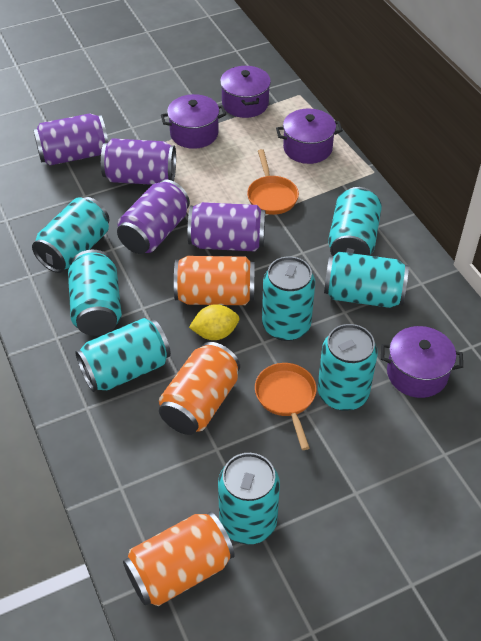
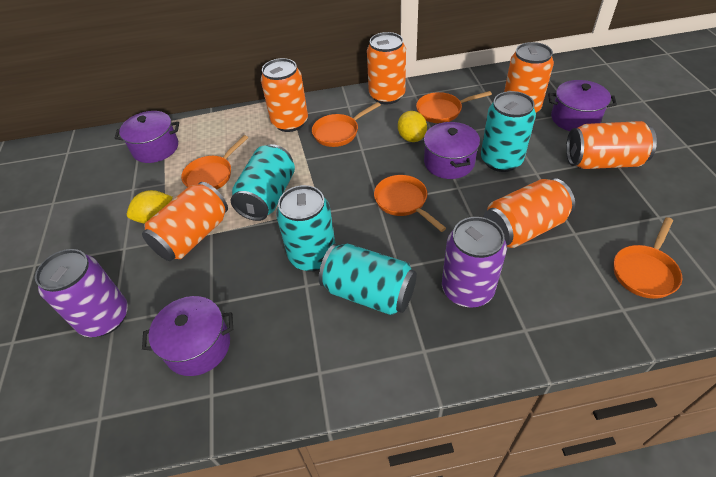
orange can: 3 -> 6
orange pan: 2 -> 5
purple can: 4 -> 2
turquoise can: 8 -> 4
yellow lemon: 1 -> 2

